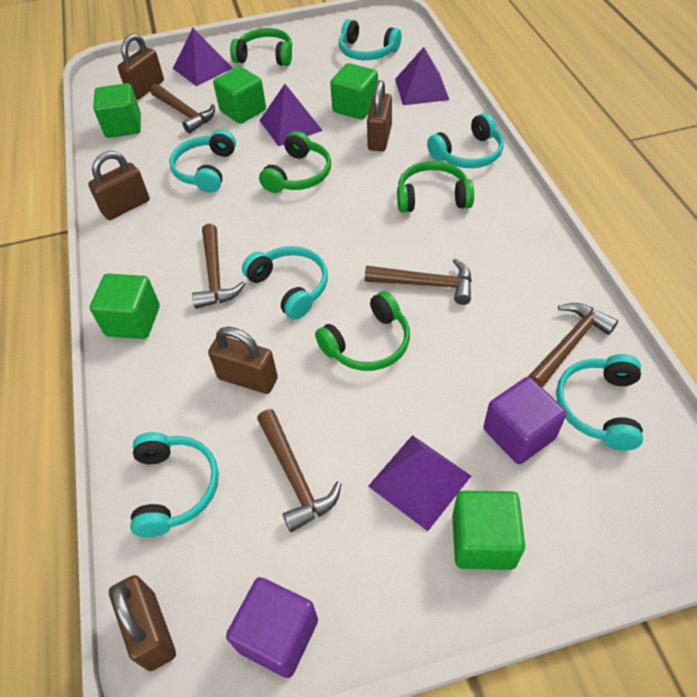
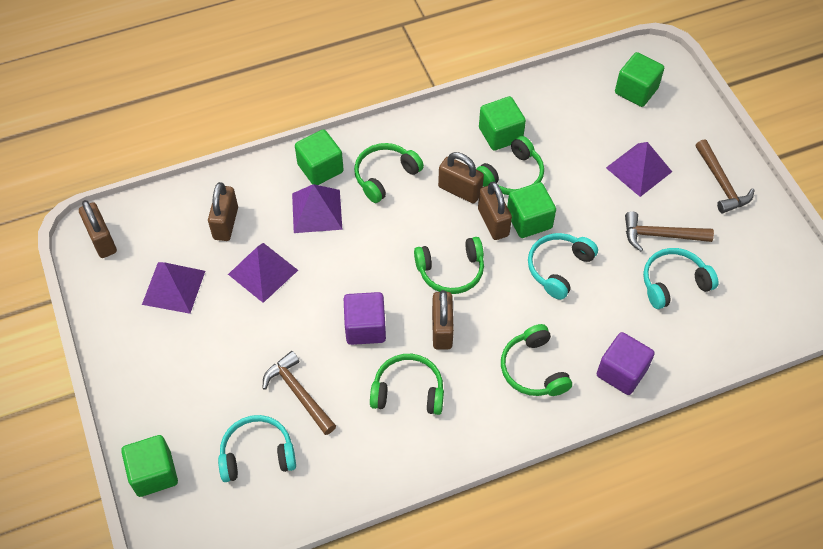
brown hammer: 5 -> 3
green headphones: 4 -> 5
turquoise headphones: 6 -> 3

